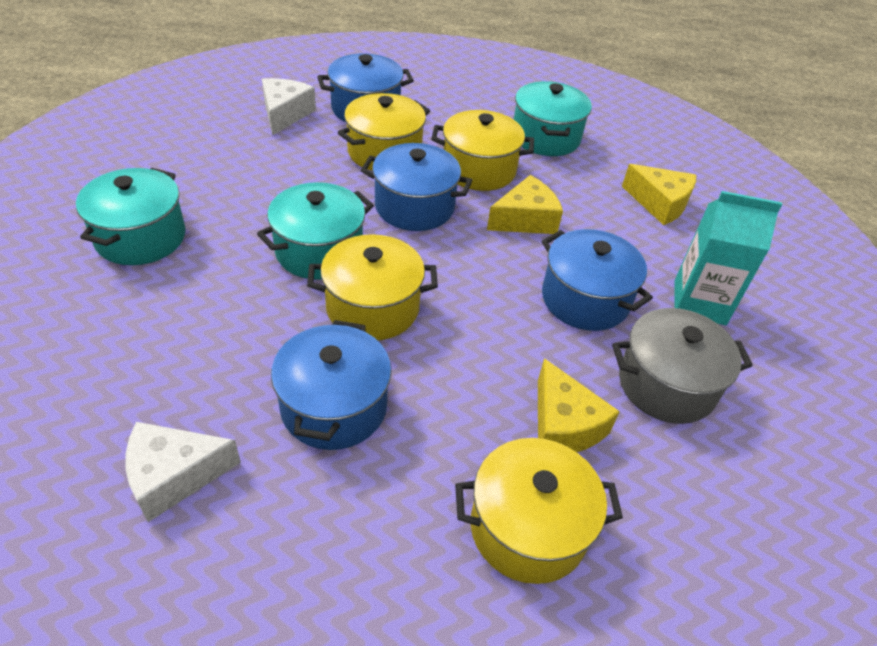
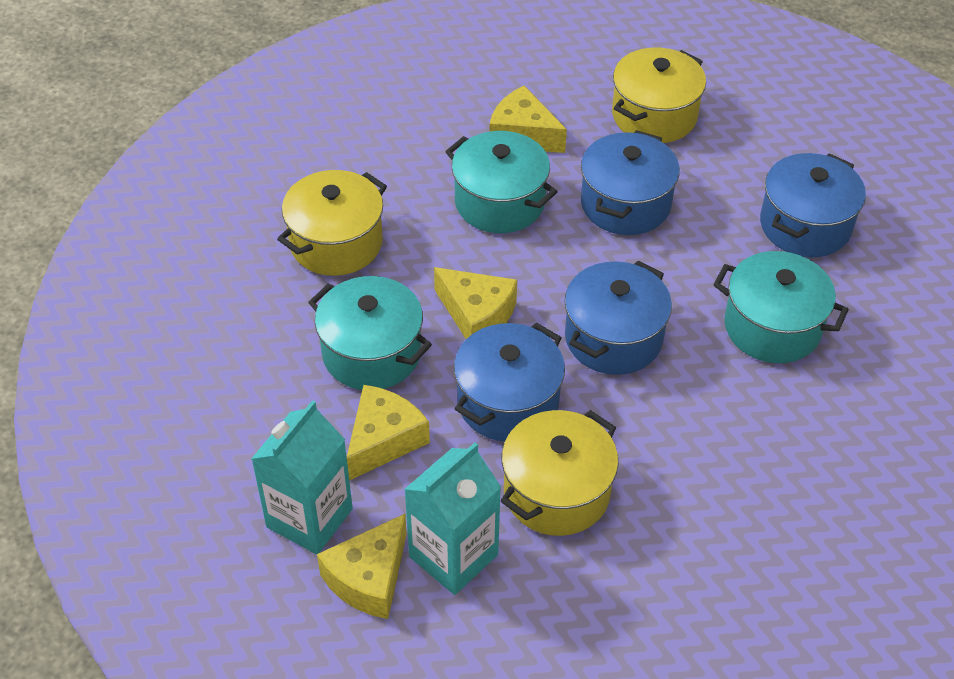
grey pot: 1 -> 0
turquoise carton: 1 -> 2
white cheese: 2 -> 0
yellow cheese: 3 -> 4
yellow pot: 4 -> 3

